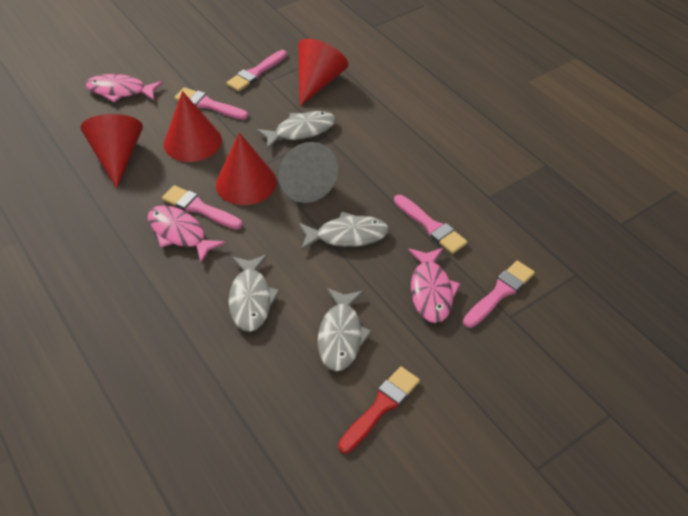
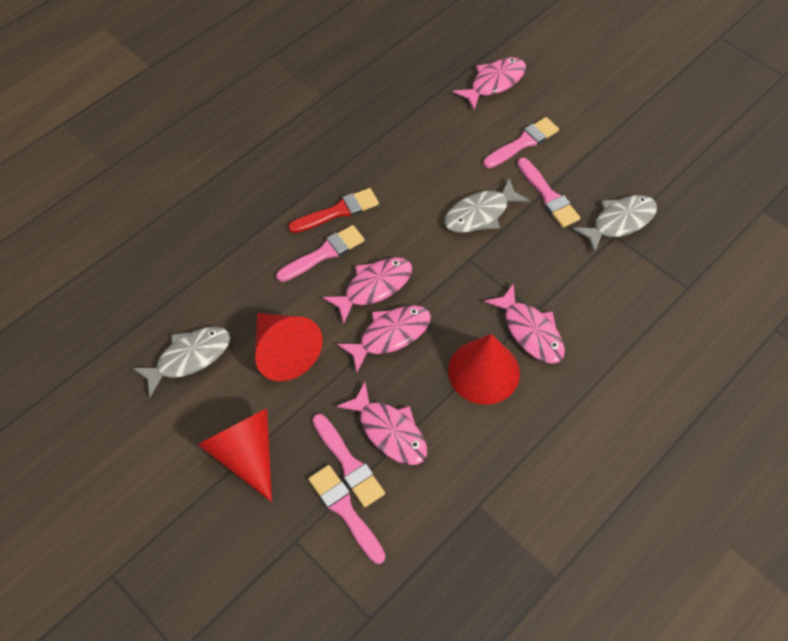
grey cone: 1 -> 0
grey fish: 4 -> 3
pink fish: 3 -> 5
red cone: 4 -> 3

